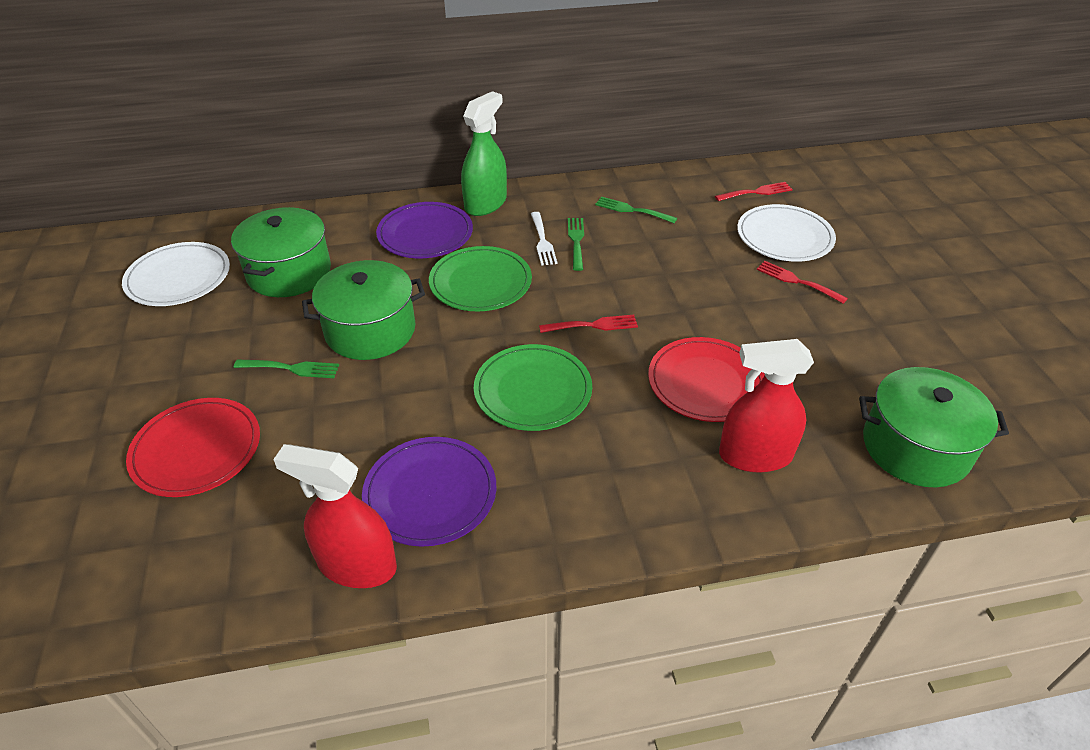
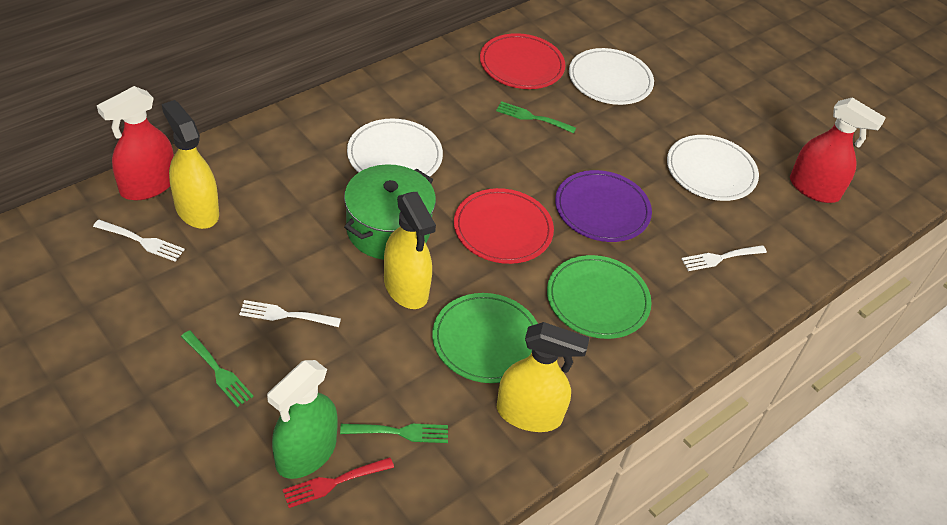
green pot: 3 -> 1
purple plate: 2 -> 1
red fork: 3 -> 1
white fork: 1 -> 3
white plate: 2 -> 3
yellow spray bottle: 0 -> 3

